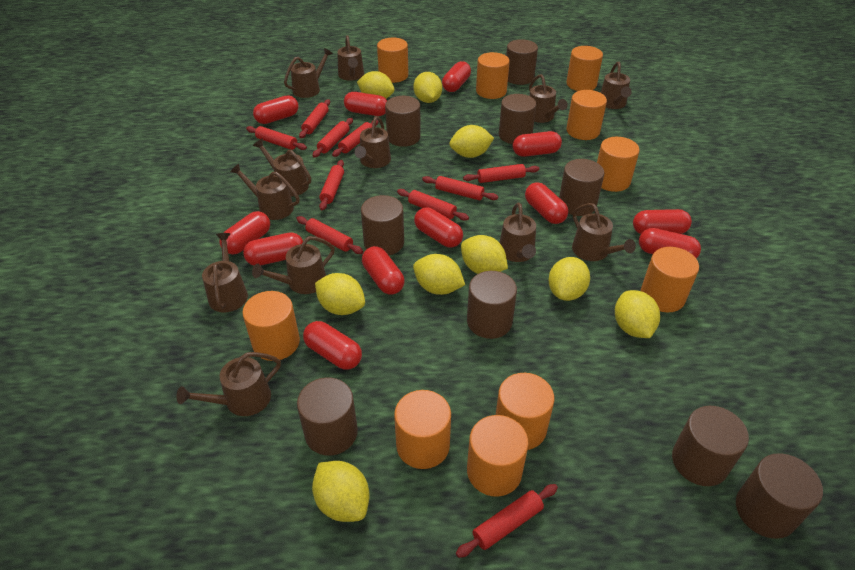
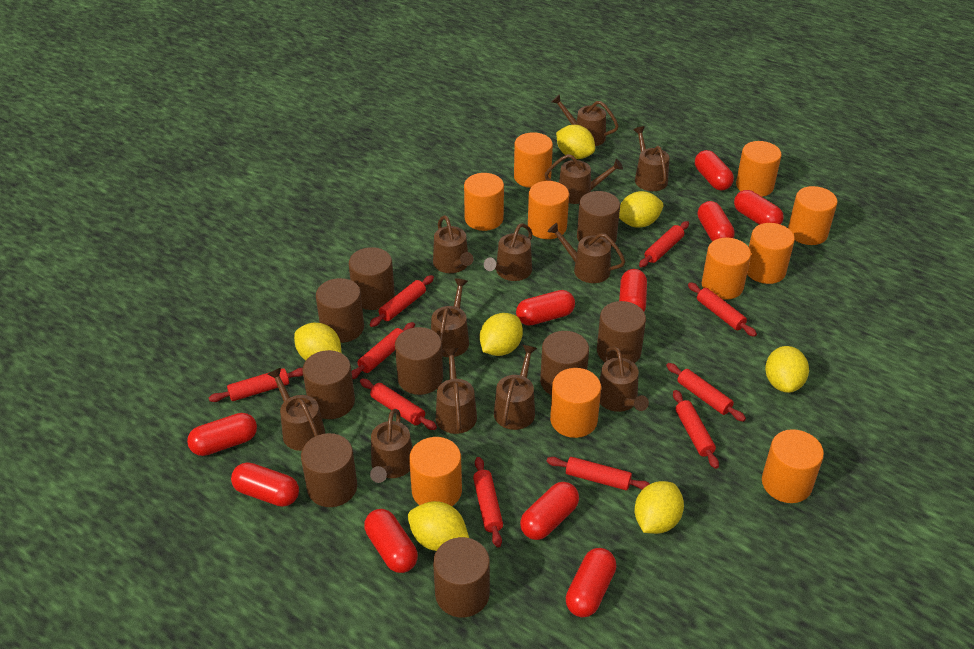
red capsule: 12 -> 10
yellow lemon: 9 -> 7

